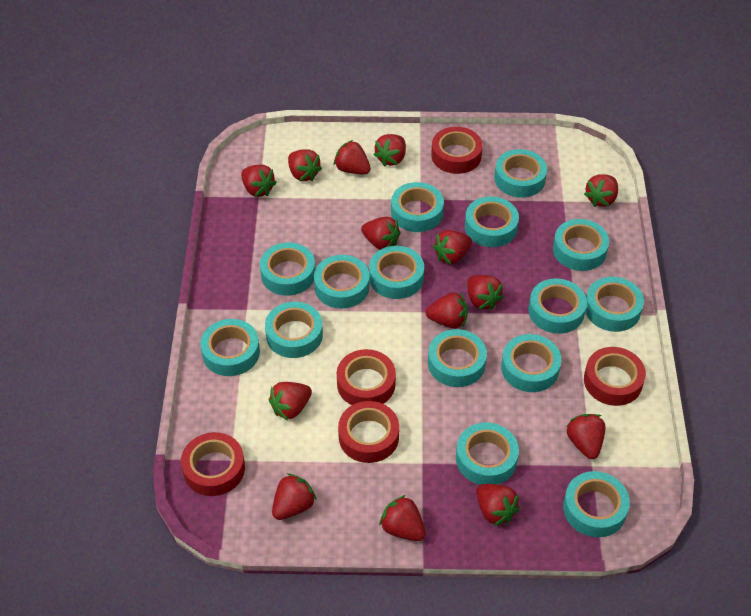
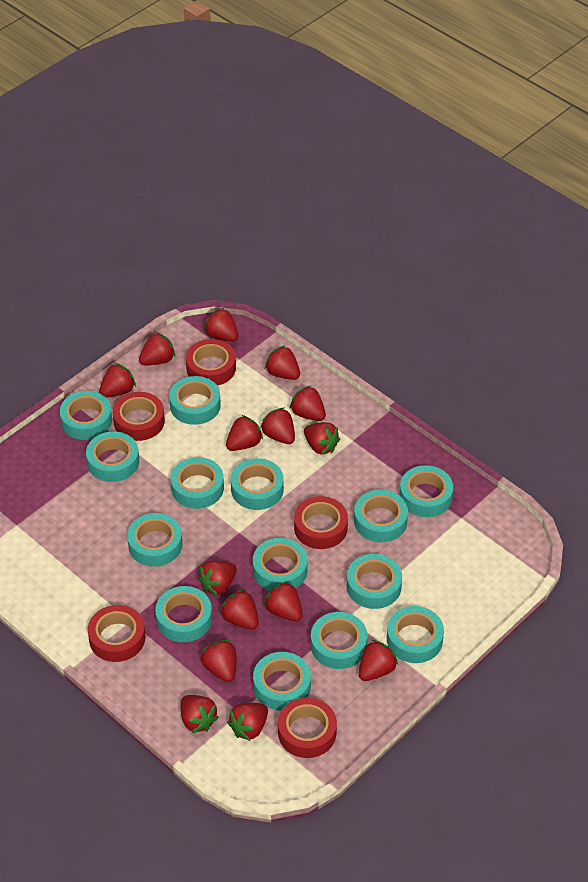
red strawberry: 14 -> 15
turquoise tape: 15 -> 14

